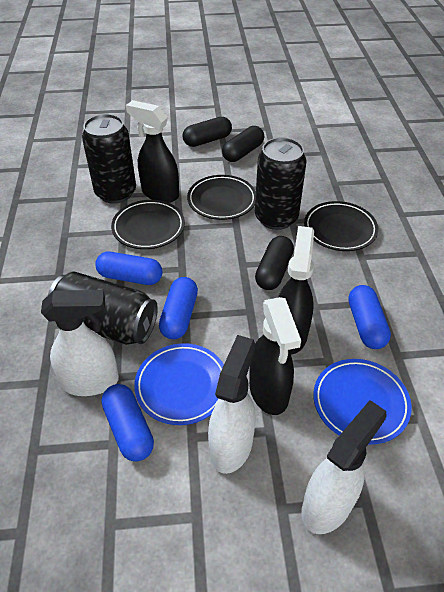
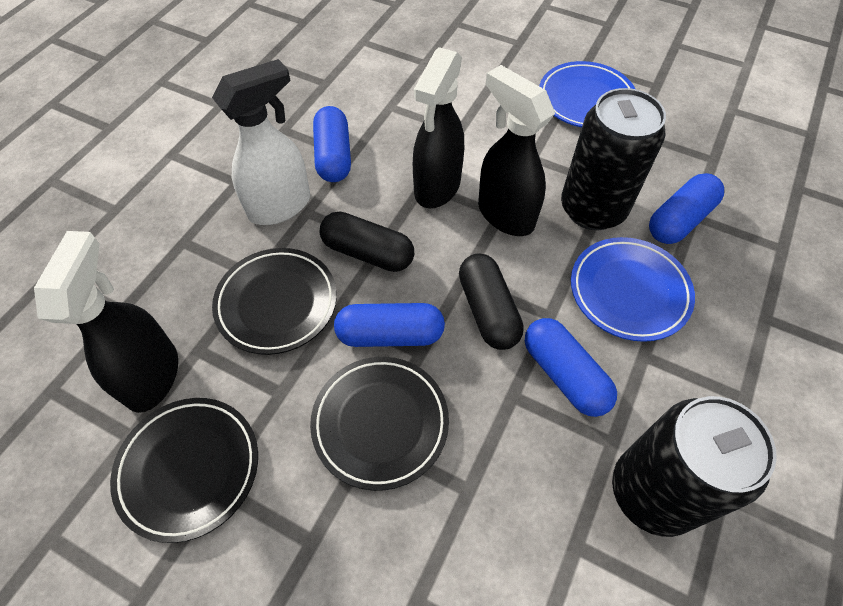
black can: 3 -> 2
black capsule: 3 -> 2
white spray bottle: 3 -> 1

